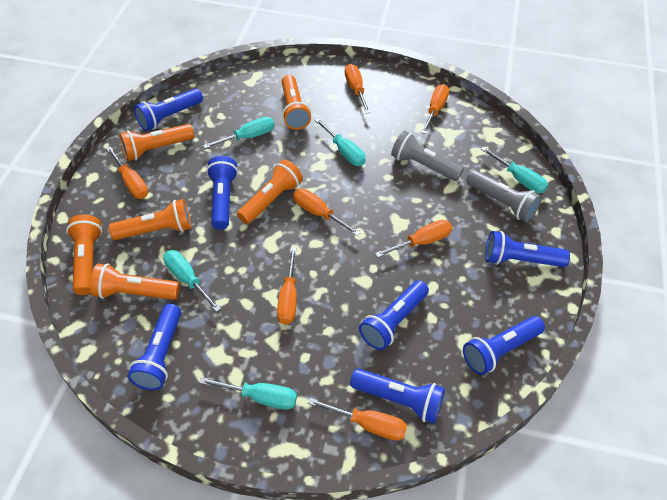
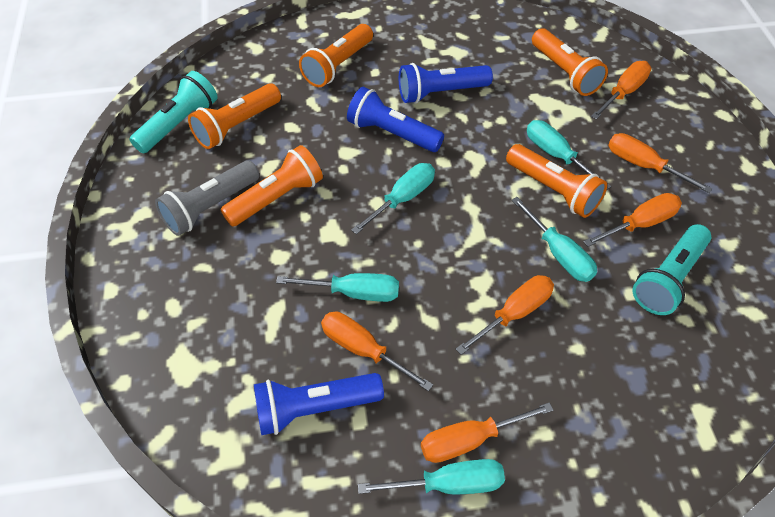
blue flashlight: 7 -> 3
grey flashlight: 2 -> 1
orange flashlight: 6 -> 5
orange screwdriver: 7 -> 6
turquoise flashlight: 0 -> 2

